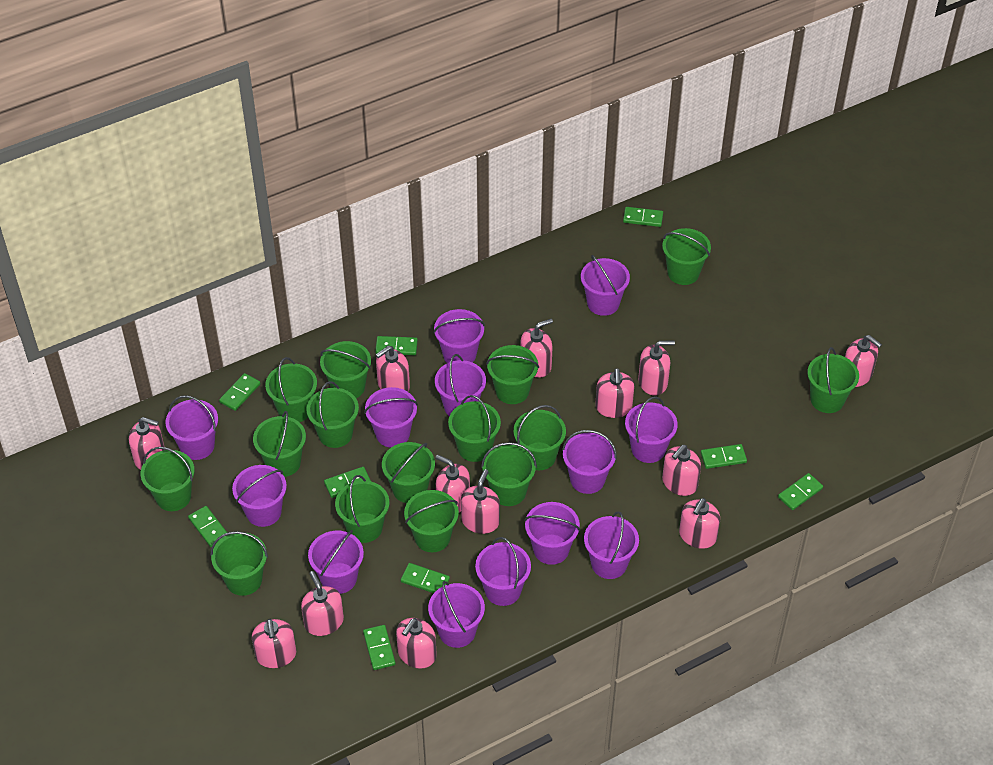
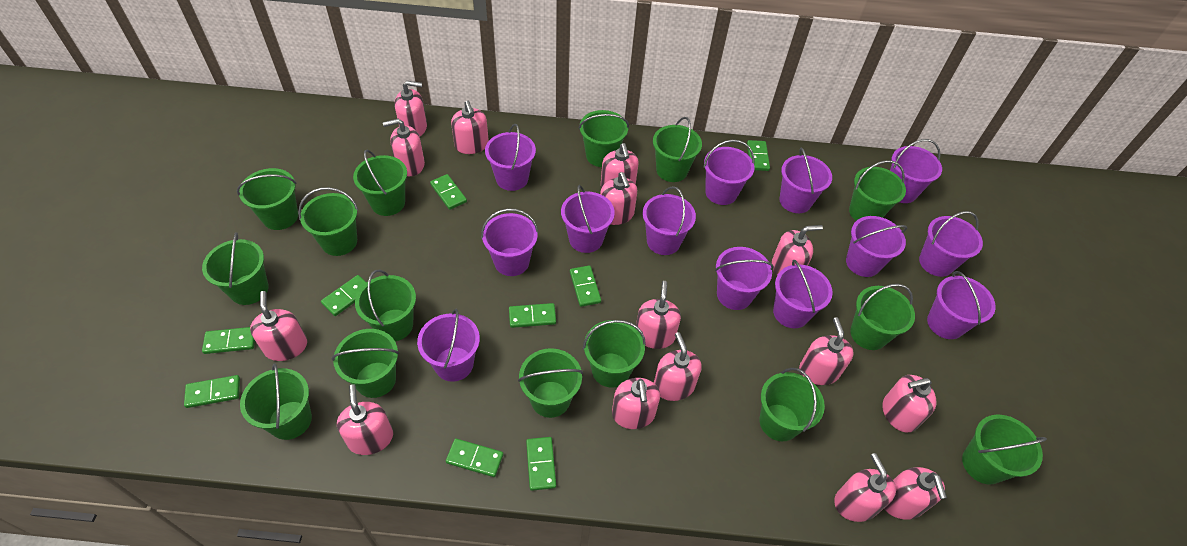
pink soap dispenser: 13 -> 15

